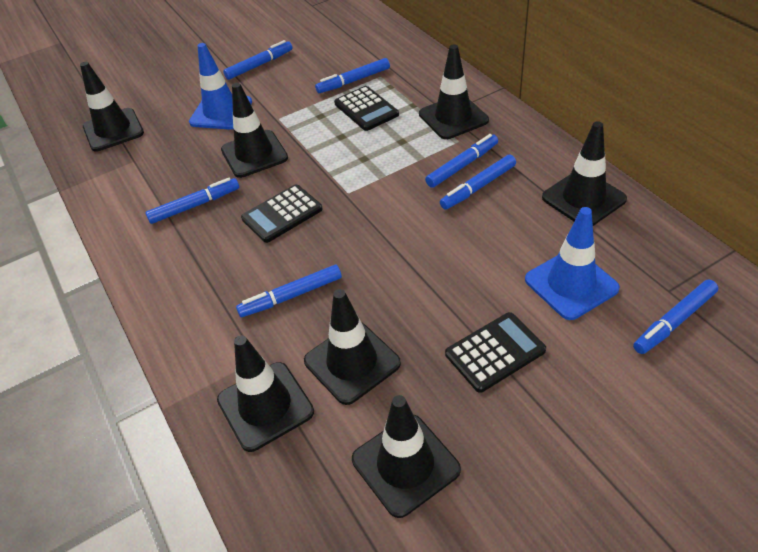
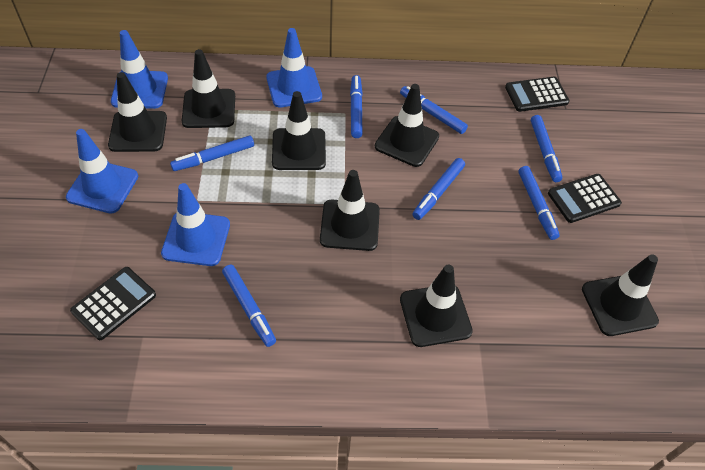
blue traffic cone: 2 -> 4

